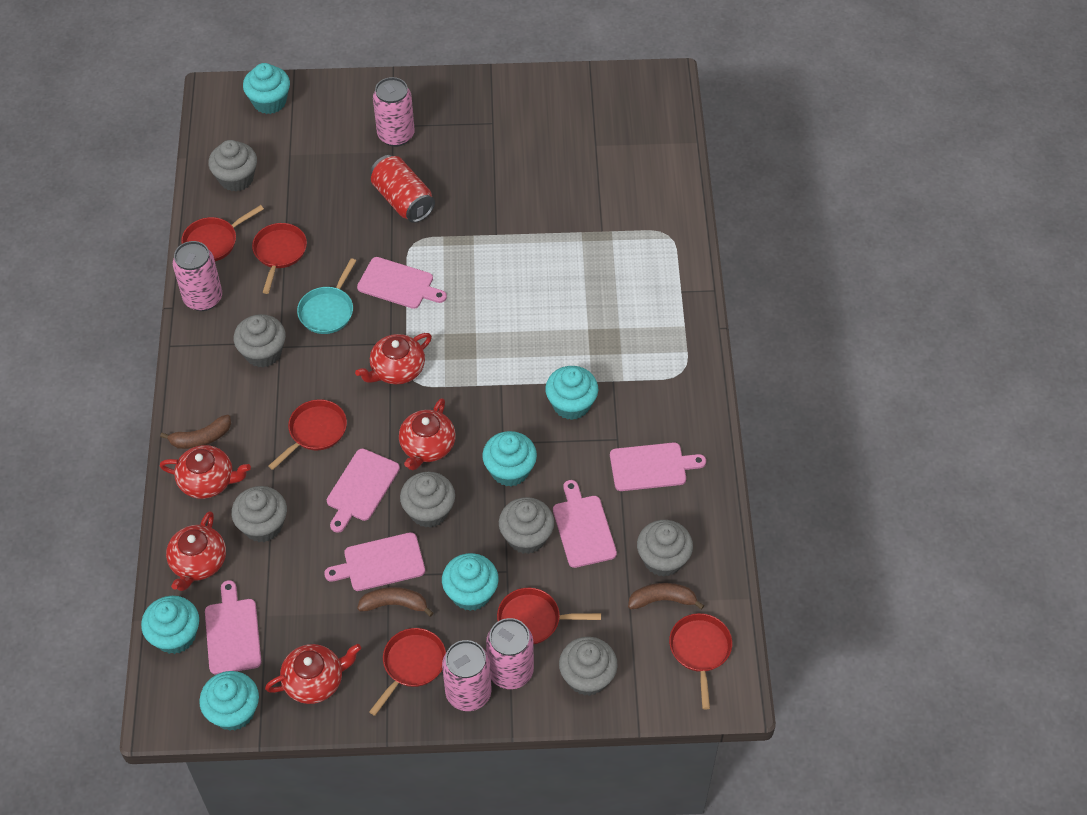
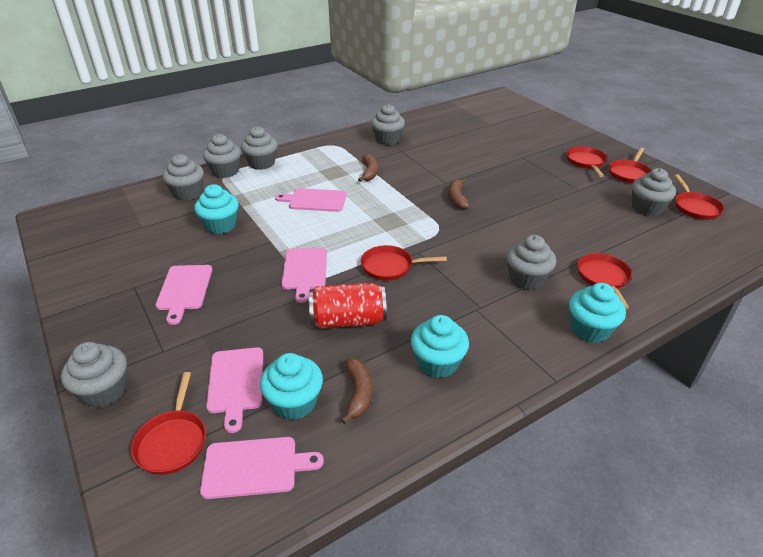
pink can: 4 -> 0
pink cutting board: 6 -> 5
red teapot: 5 -> 0
turquoise cupcake: 6 -> 4
turquoise pan: 1 -> 0

